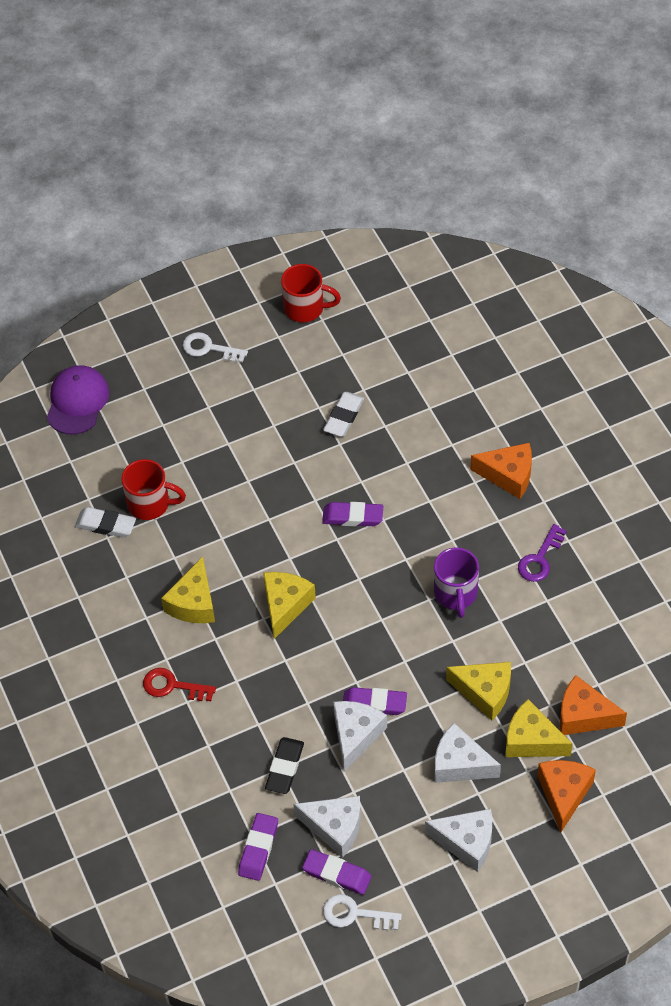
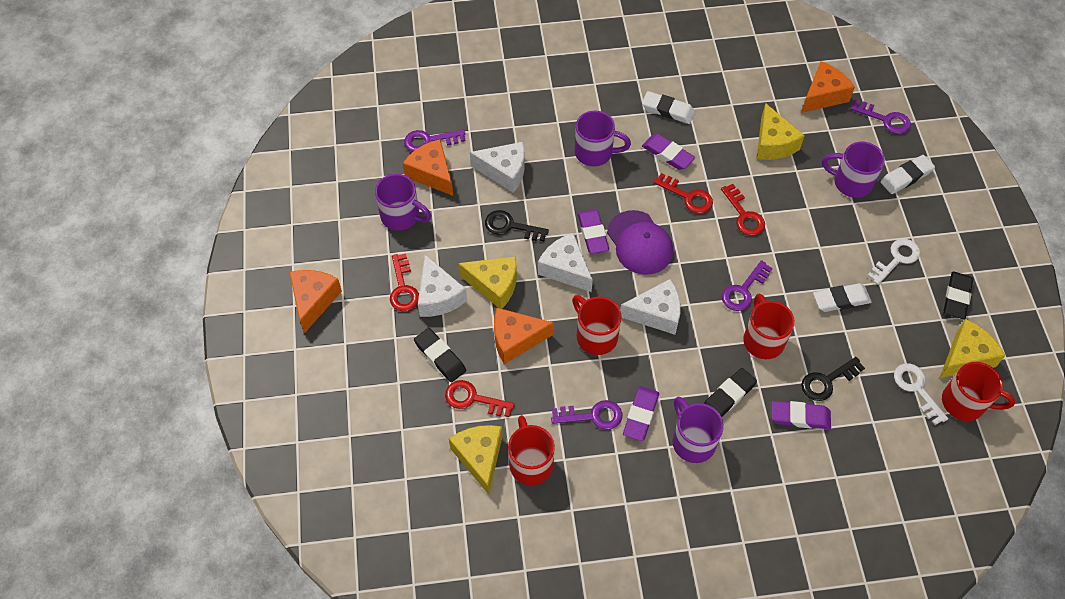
black eraser: 1 -> 3
black key: 0 -> 2
orange cheese: 3 -> 4
purple key: 1 -> 4
purple mug: 1 -> 4
red key: 1 -> 4
red mug: 2 -> 4
white eraser: 2 -> 3

